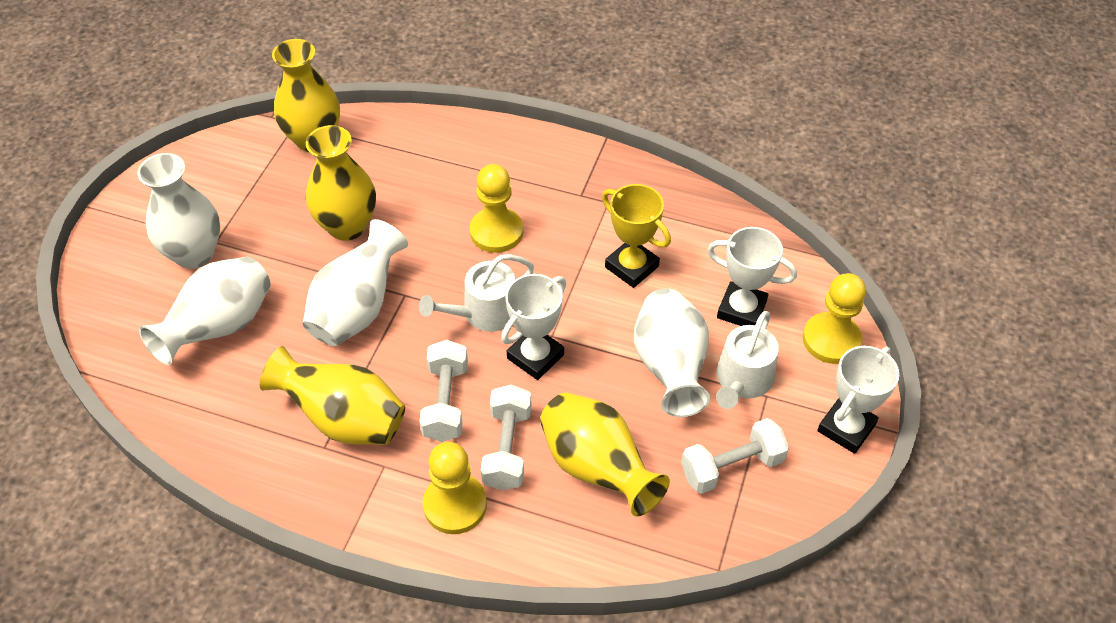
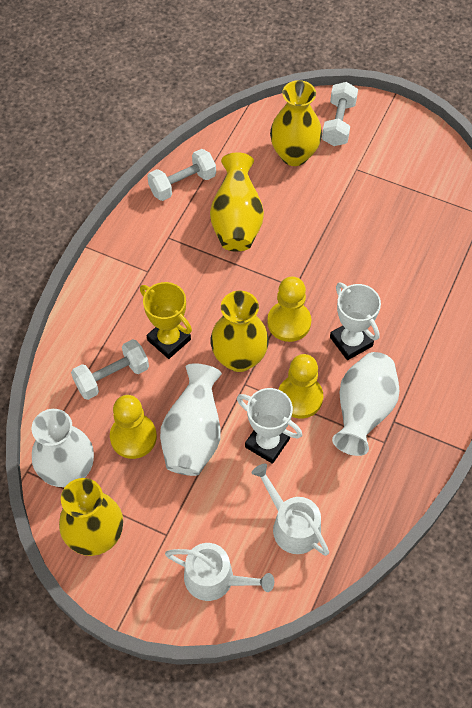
white trophy: 3 -> 2
white vase: 4 -> 3

